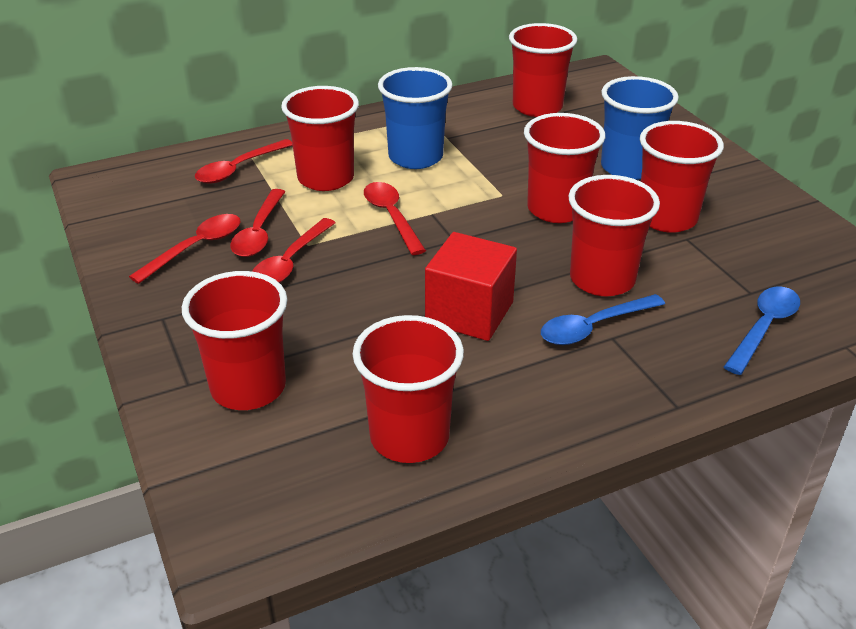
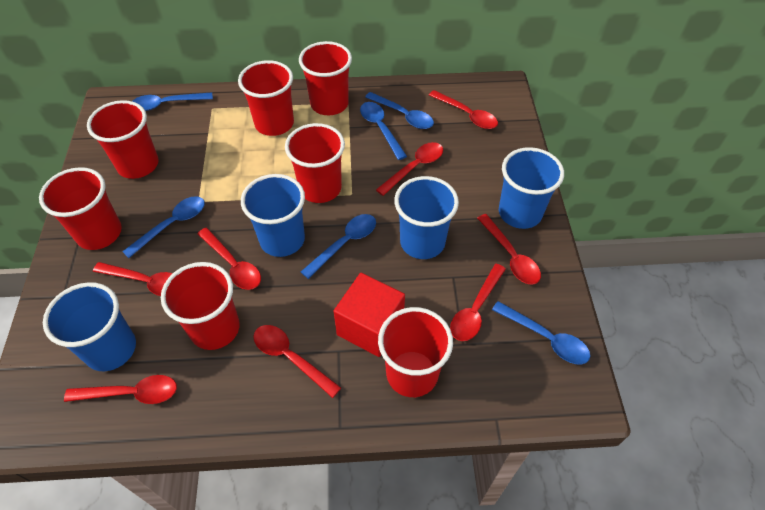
blue cup: 2 -> 4
blue spoon: 2 -> 6
red spoon: 5 -> 8

